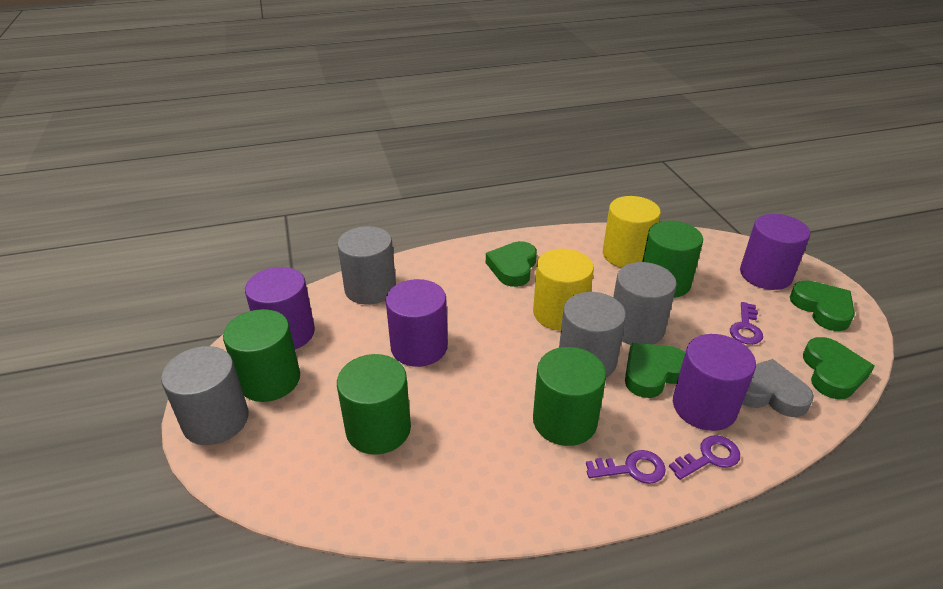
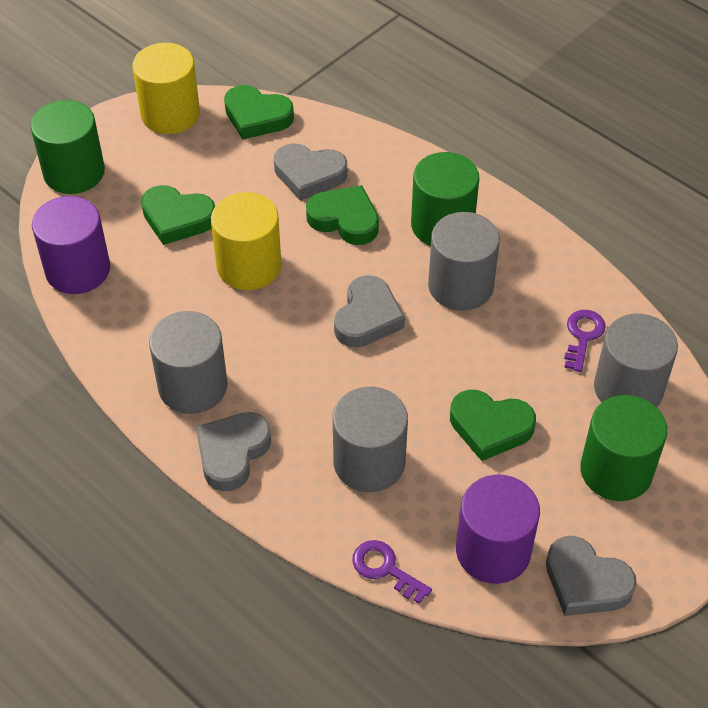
green cylinder: 4 -> 3
grey heart: 1 -> 4
purple cylinder: 4 -> 2
purple key: 3 -> 2

